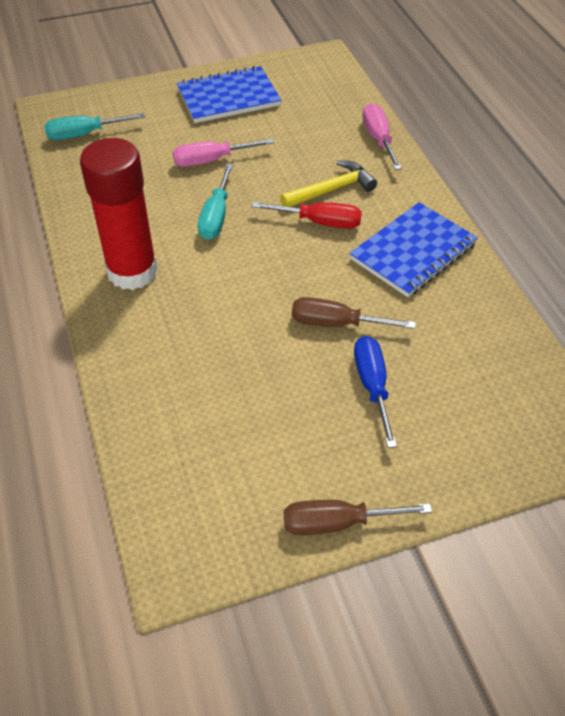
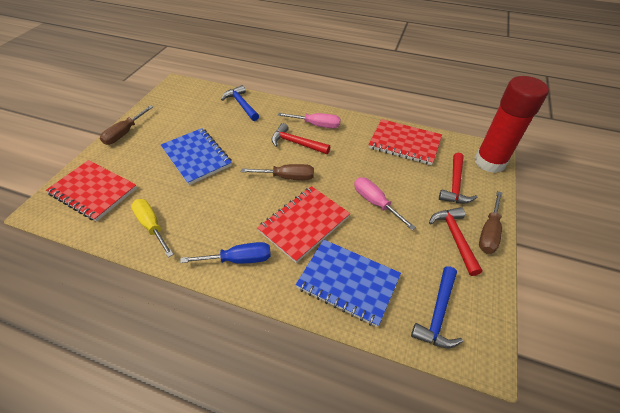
blue hammer: 0 -> 2
brown screwdriver: 2 -> 3
red hammer: 0 -> 3
red notebook: 0 -> 3
red screwdriver: 1 -> 0
turquoise screwdriver: 2 -> 0
yellow hammer: 1 -> 0
yellow screwdriver: 0 -> 1

